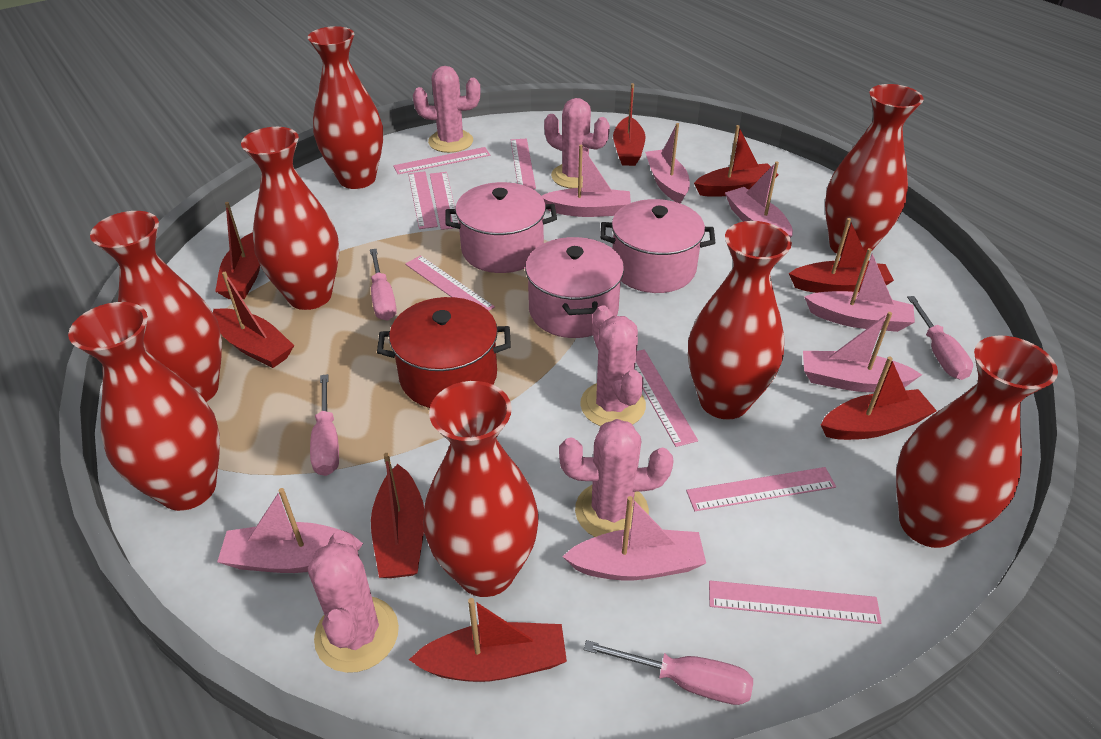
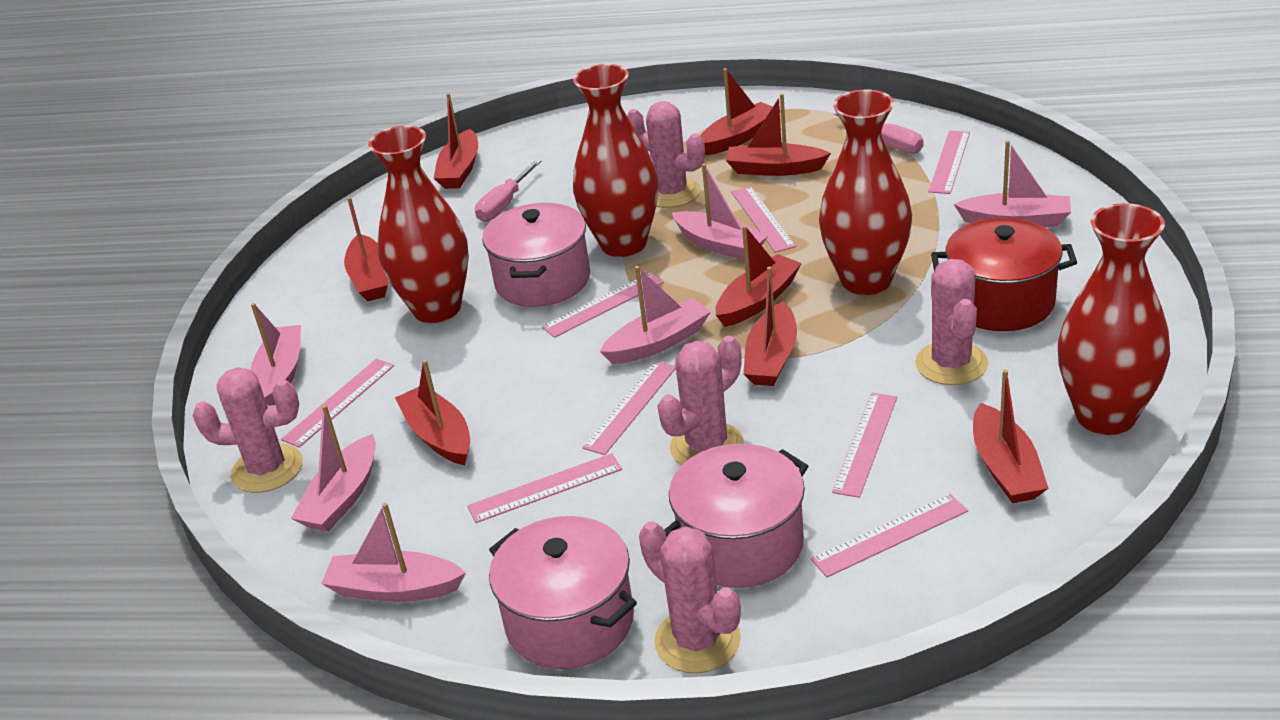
pink boat: 7 -> 6
pink screwdriver: 4 -> 2
red vase: 8 -> 4

